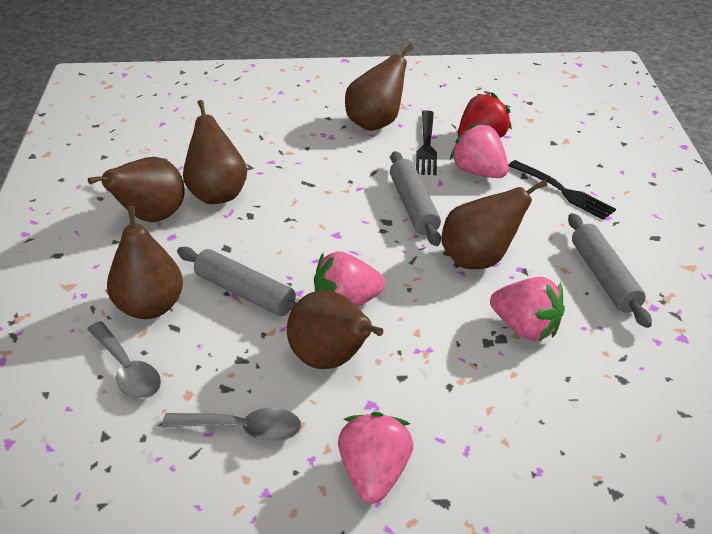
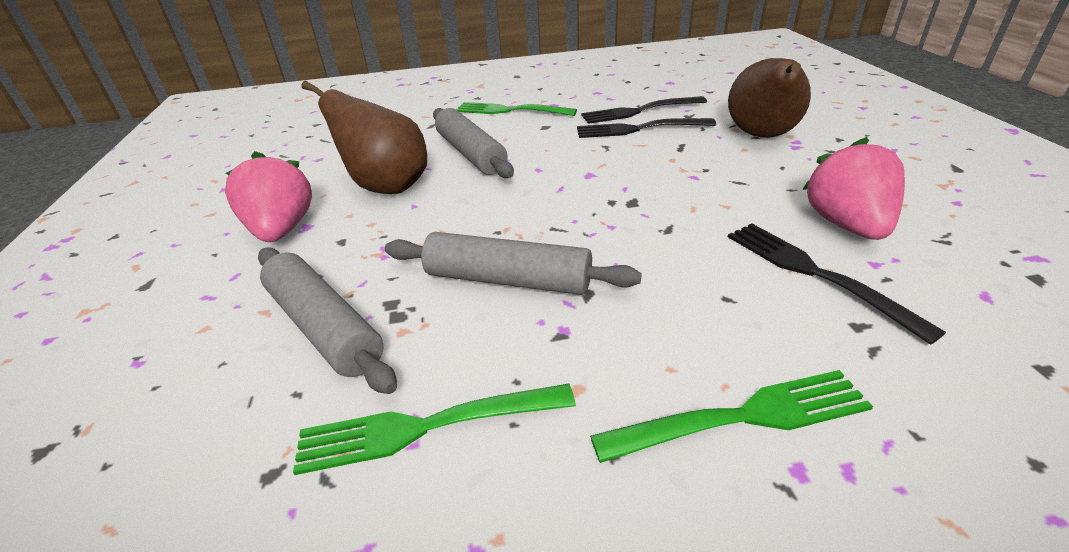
black fork: 2 -> 3
brown pear: 6 -> 2
green fork: 0 -> 3
grey spoon: 2 -> 0
pink strawberry: 4 -> 2
red strawberry: 1 -> 0

